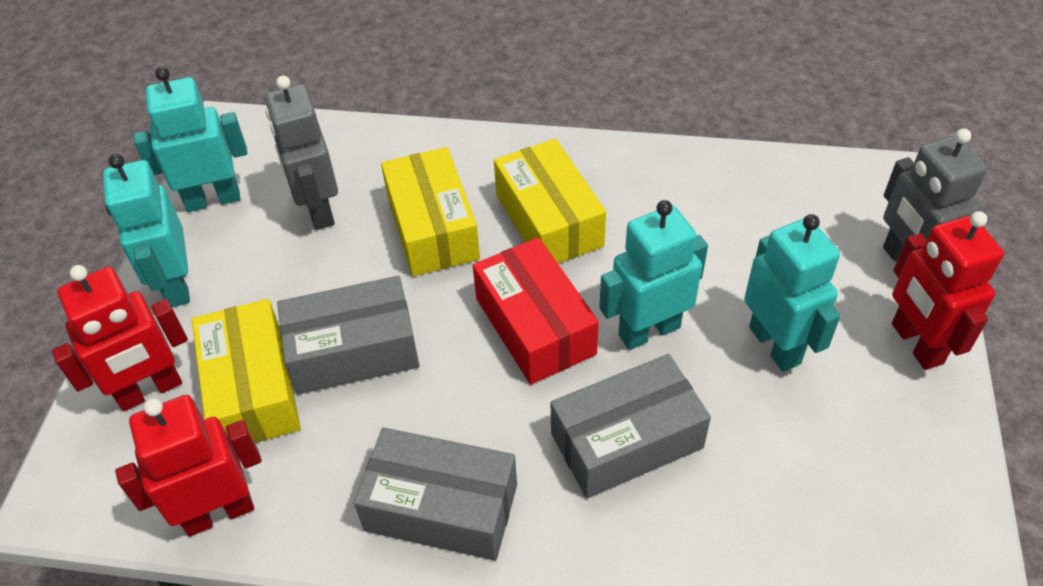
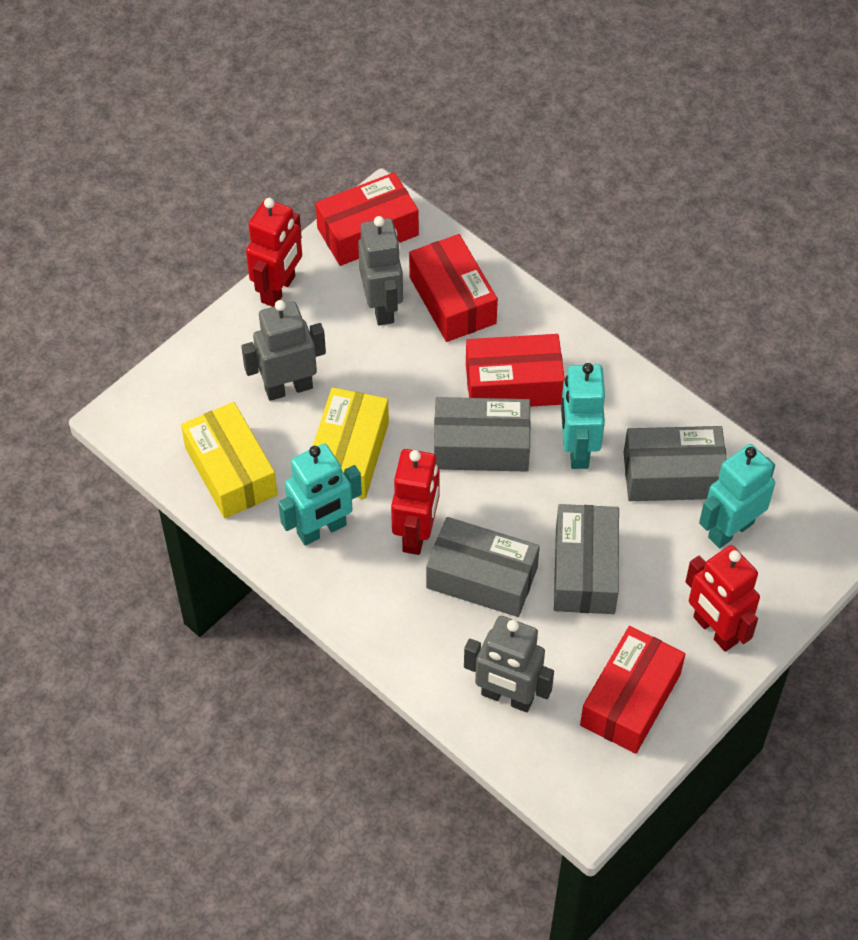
grey box: 3 -> 4
grey robot: 2 -> 3
red box: 1 -> 4
turquoise robot: 4 -> 3
yellow box: 3 -> 2

